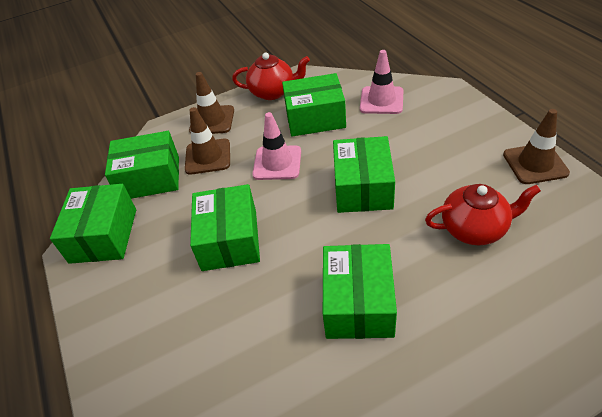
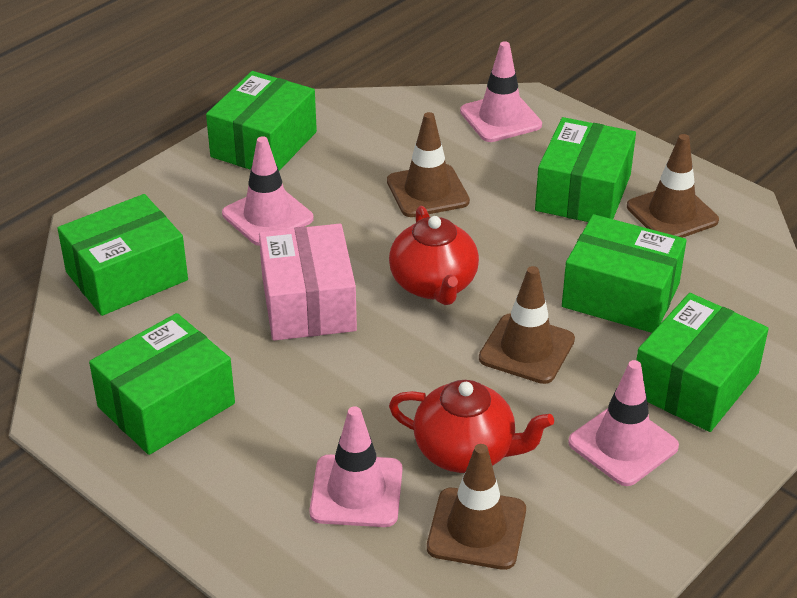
brown traffic cone: 3 -> 4
pink box: 0 -> 1
pink traffic cone: 2 -> 4

